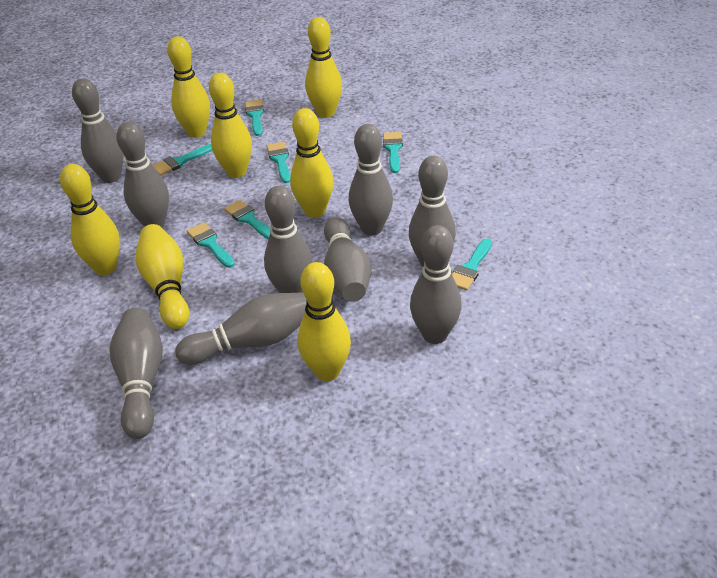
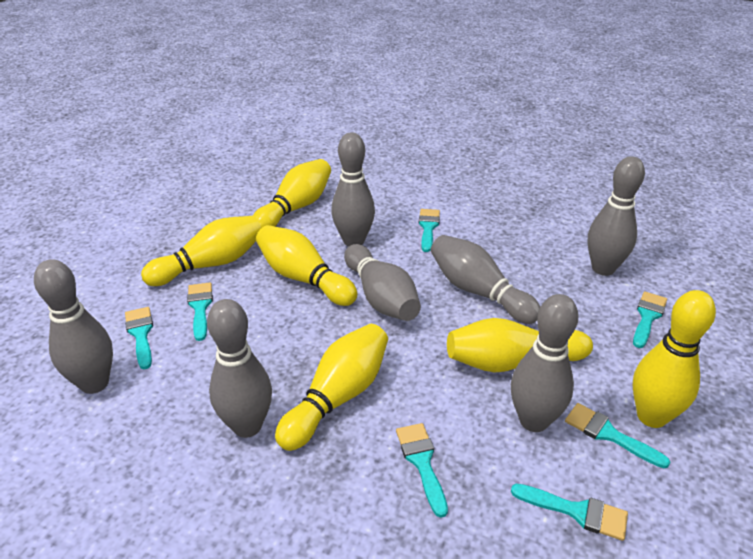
grey bowling pin: 9 -> 7
yellow bowling pin: 7 -> 6

